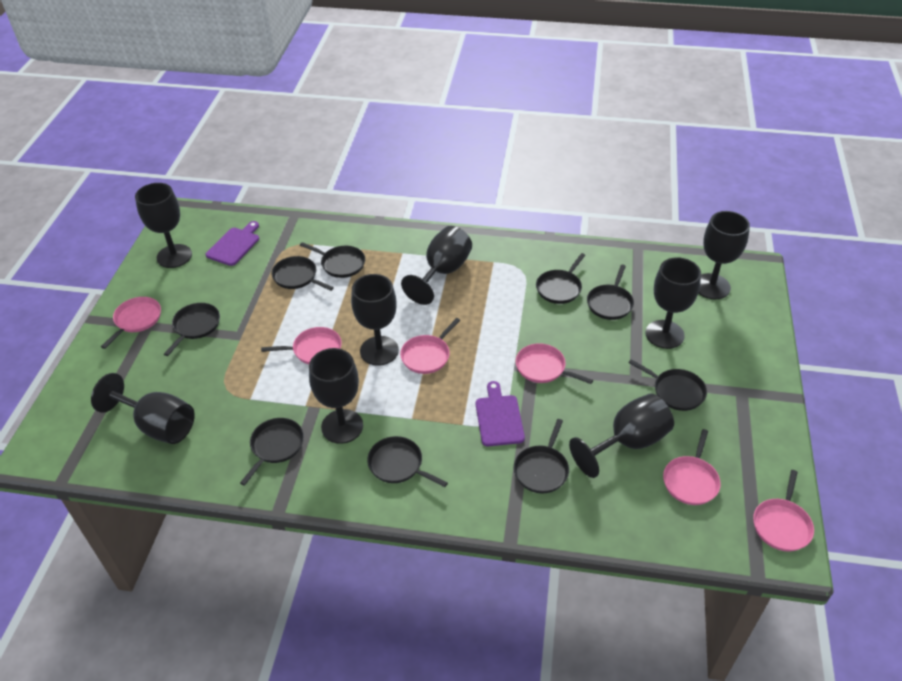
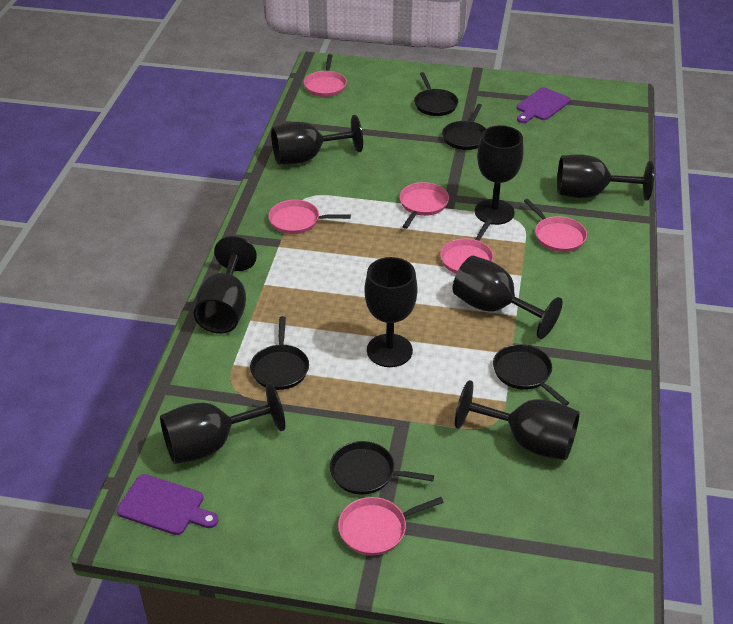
black pan: 9 -> 5

